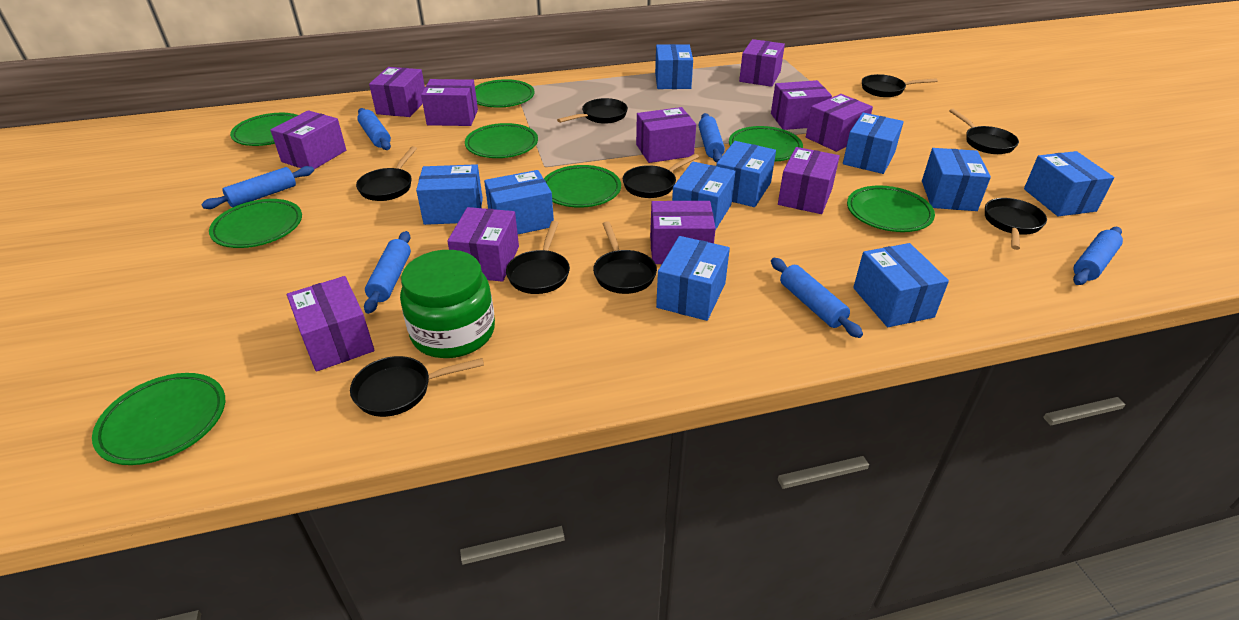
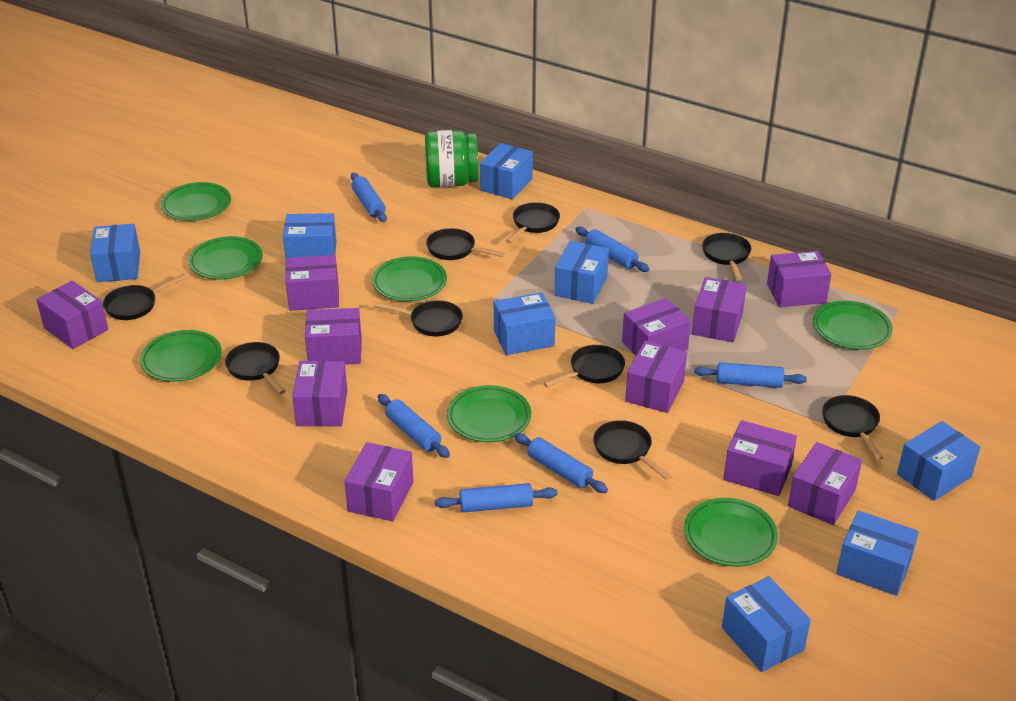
blue box: 10 -> 8
green plate: 8 -> 7

